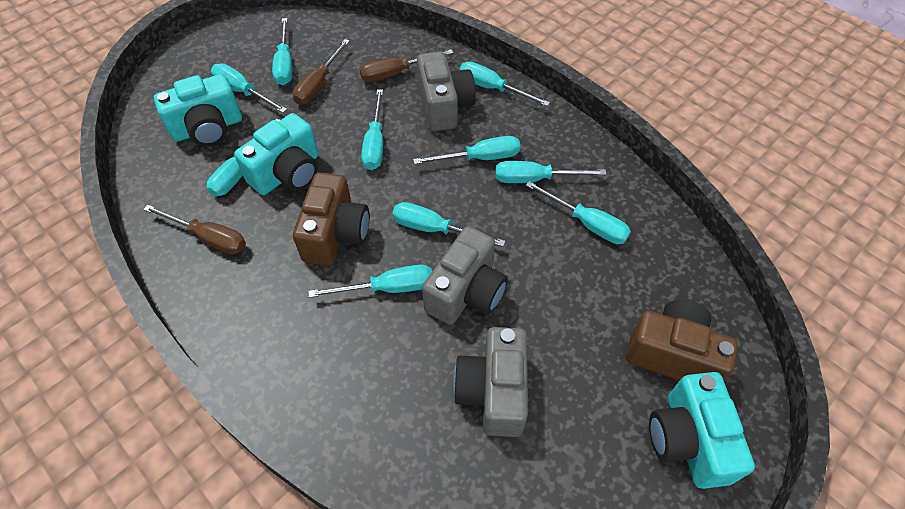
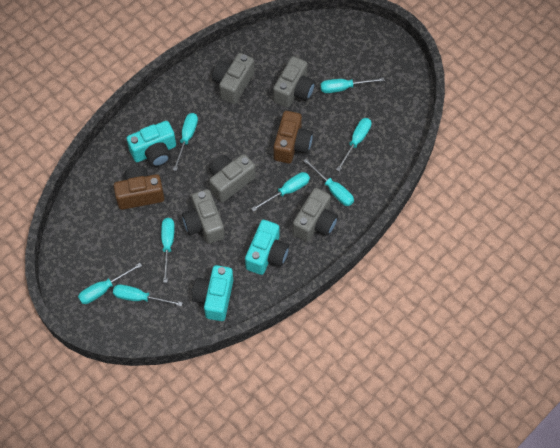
brown screwdriver: 3 -> 0
grey camera: 3 -> 5
turquoise screwdriver: 10 -> 8

